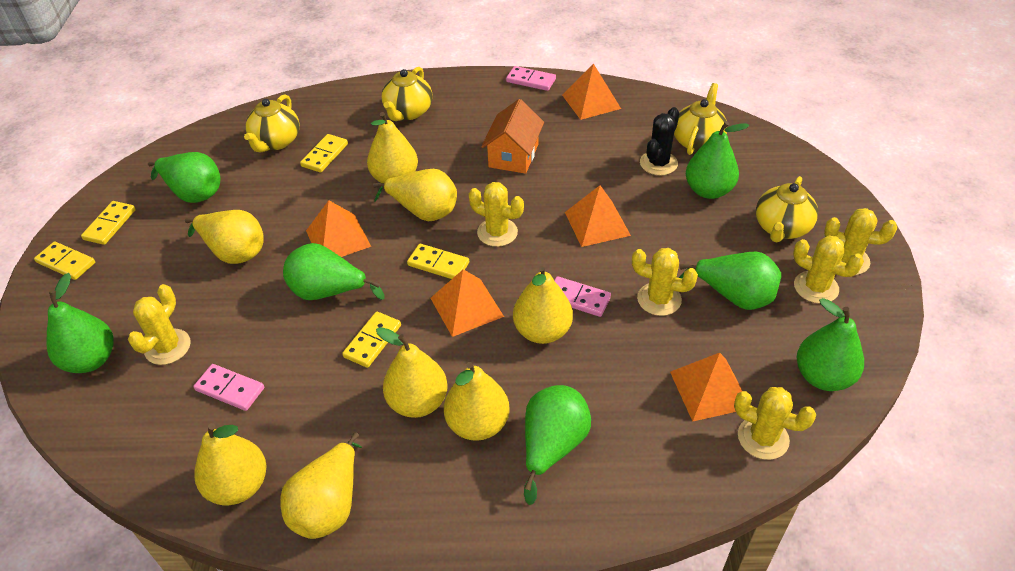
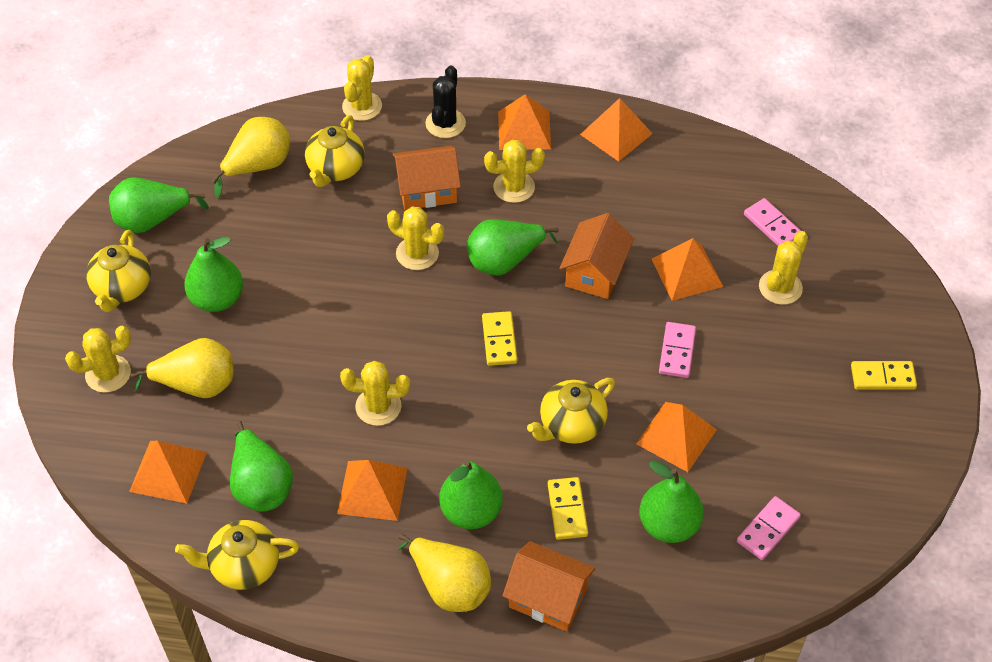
green pear: 7 -> 6
orange house: 1 -> 3
orange pyramid: 5 -> 6
yellow domino: 5 -> 3
yellow pear: 8 -> 3

